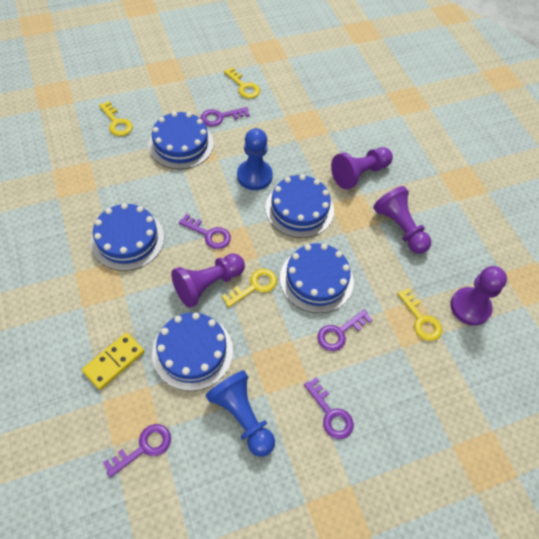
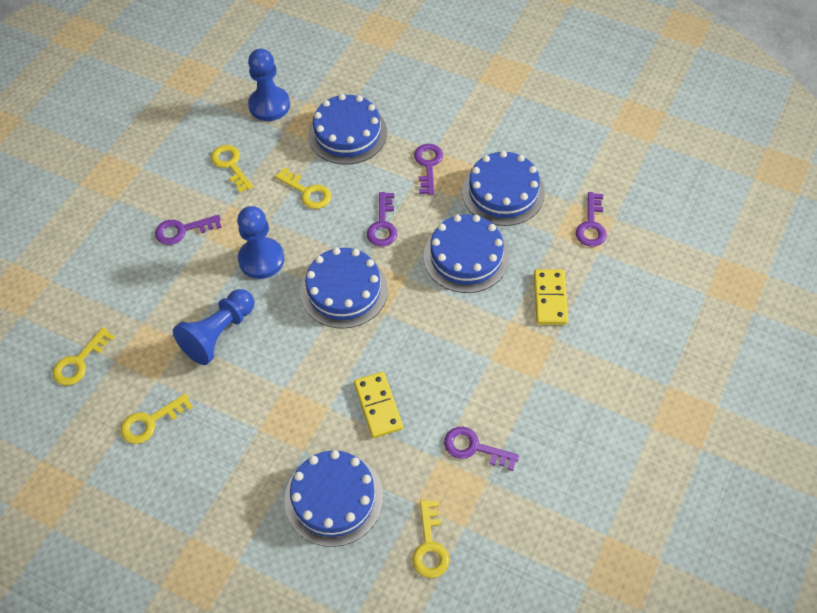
blue pawn: 2 -> 3
purple pawn: 4 -> 0
yellow domino: 1 -> 2
yellow key: 4 -> 5

